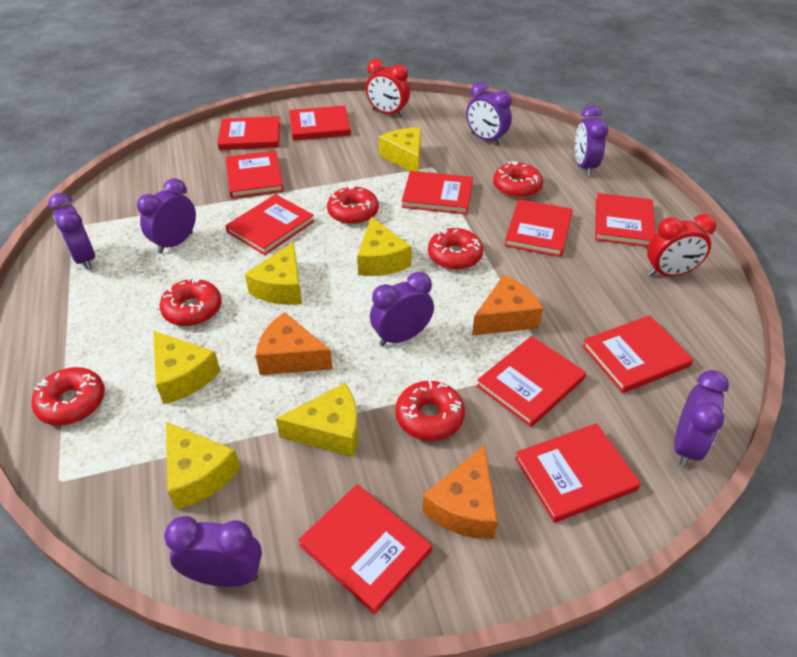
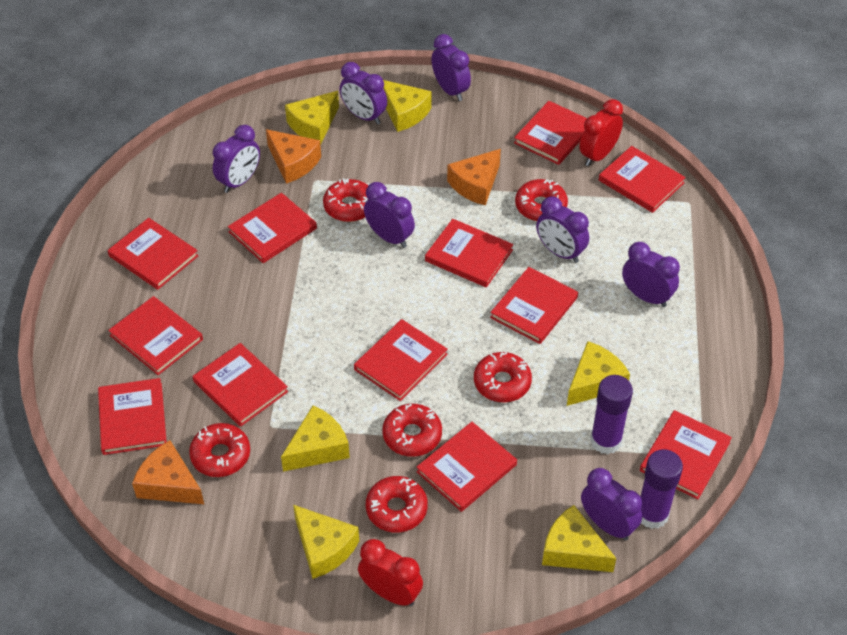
purple glue stick: 0 -> 2
red book: 11 -> 12

